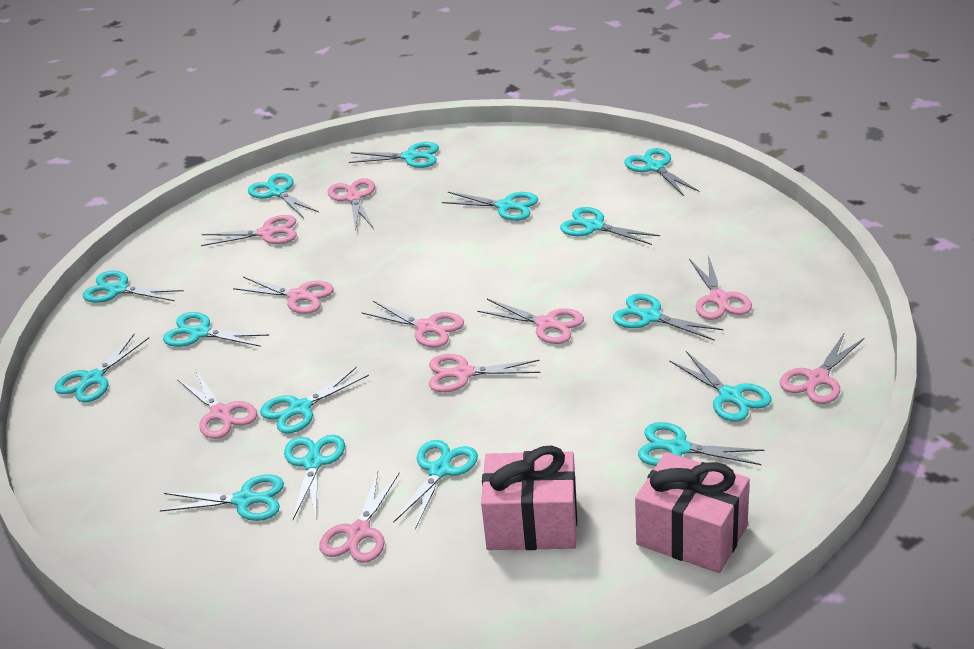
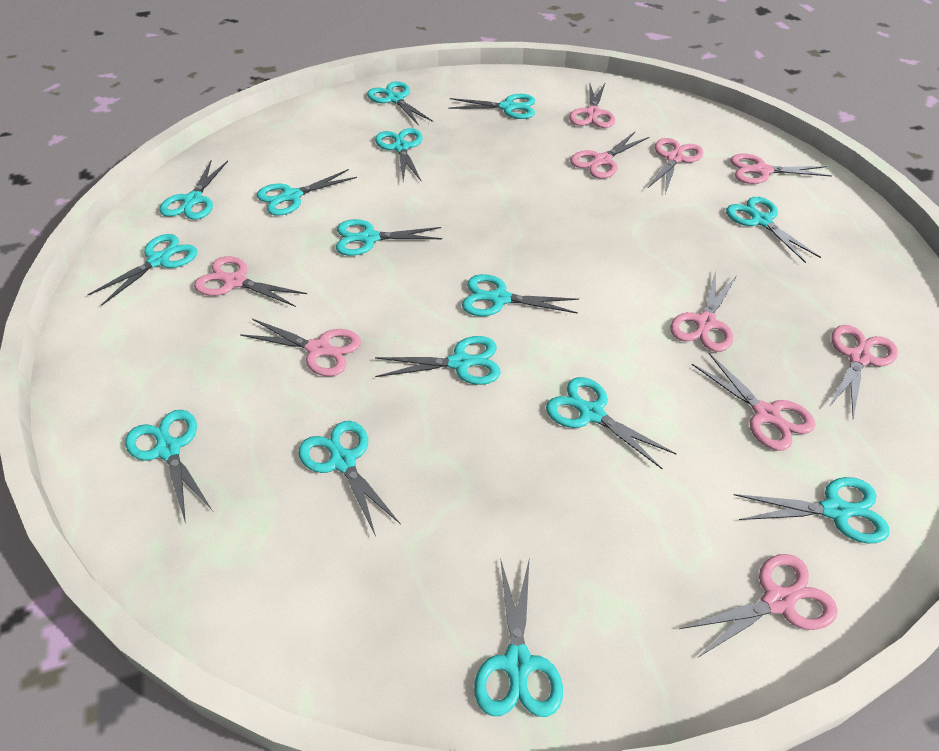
pink gift: 2 -> 0

